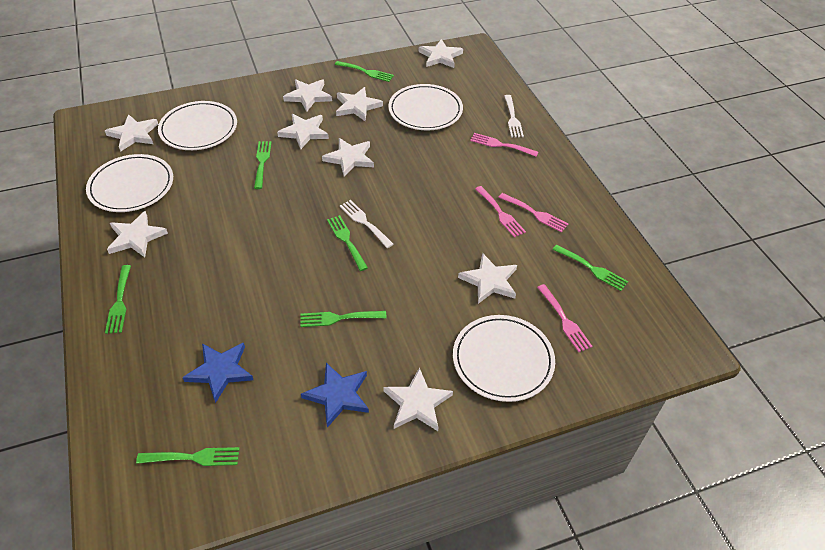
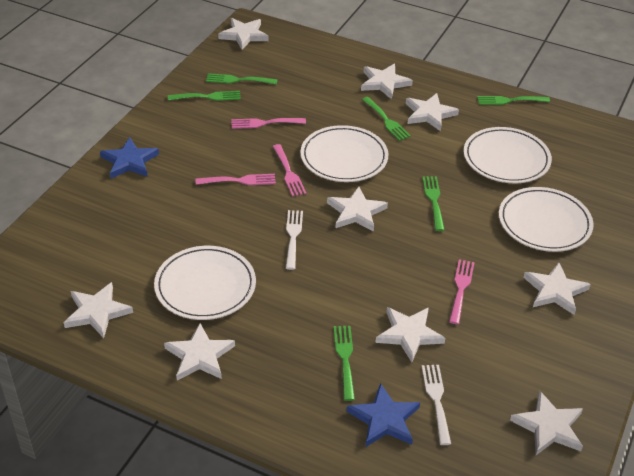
green fork: 7 -> 6

